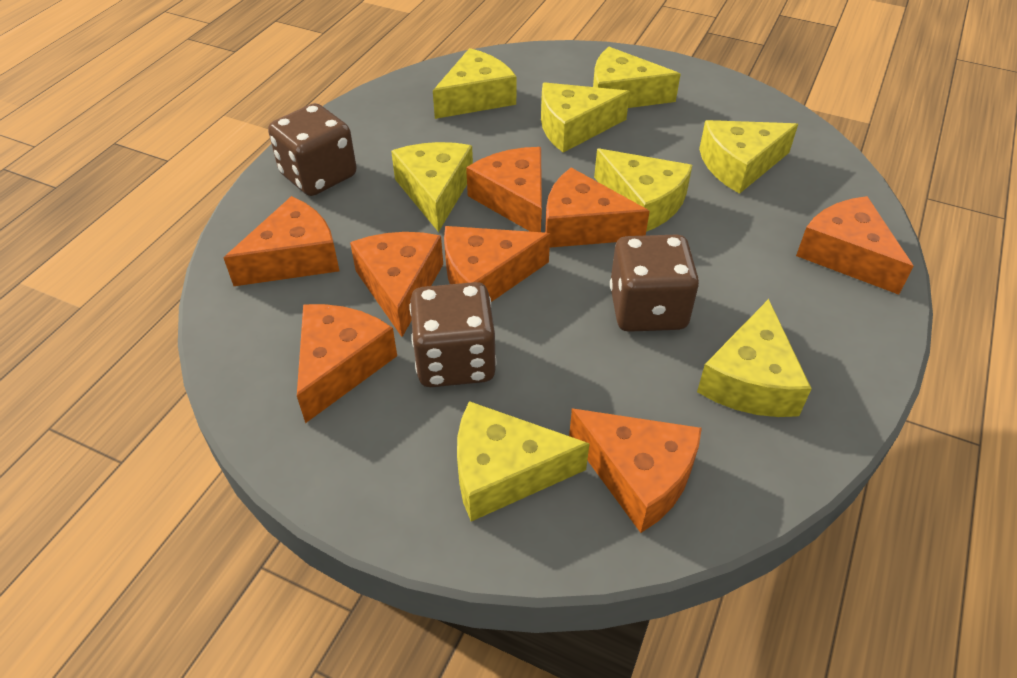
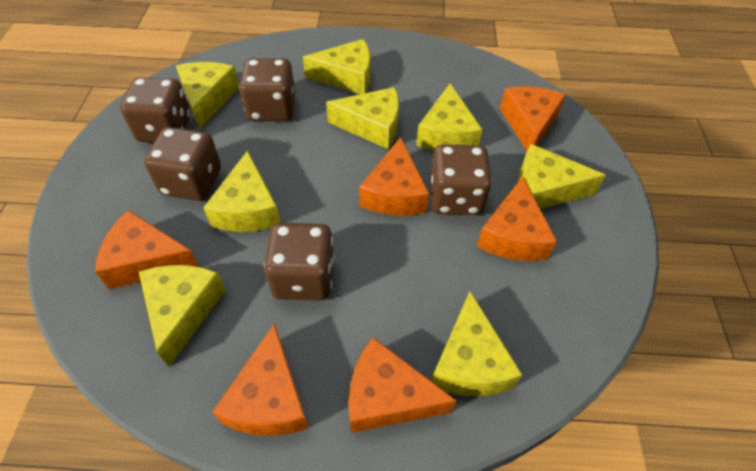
brown dice: 3 -> 5
orange cheese: 8 -> 6

